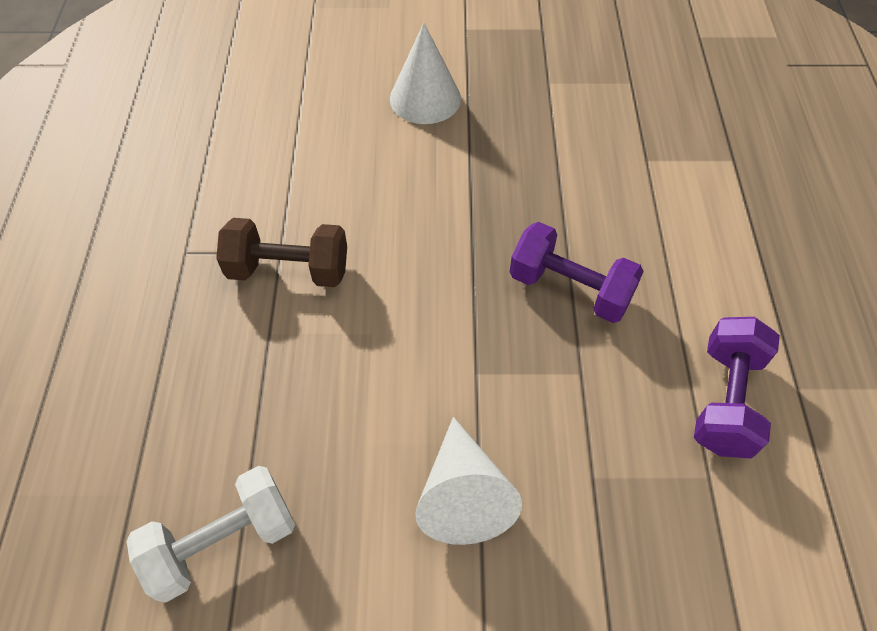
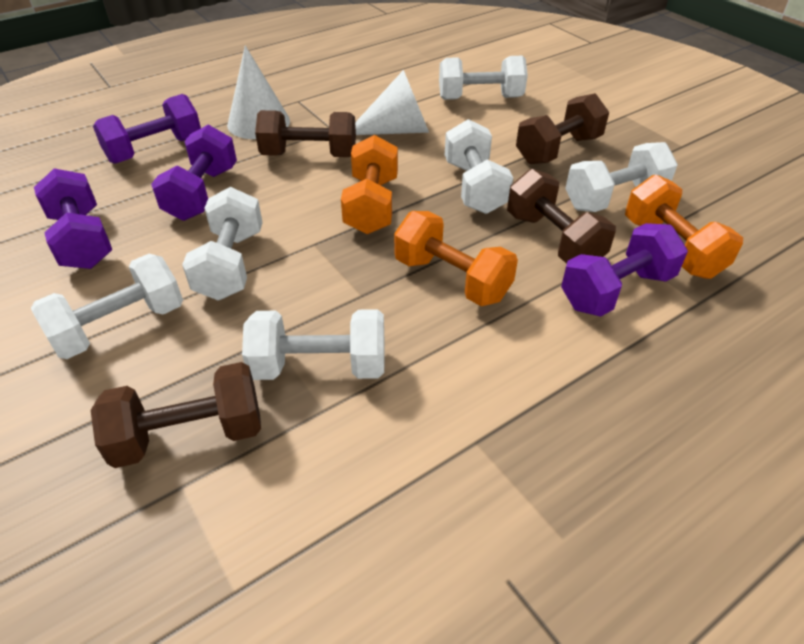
brown dumbbell: 1 -> 4
orange dumbbell: 0 -> 3
purple dumbbell: 2 -> 4
white dumbbell: 1 -> 6

